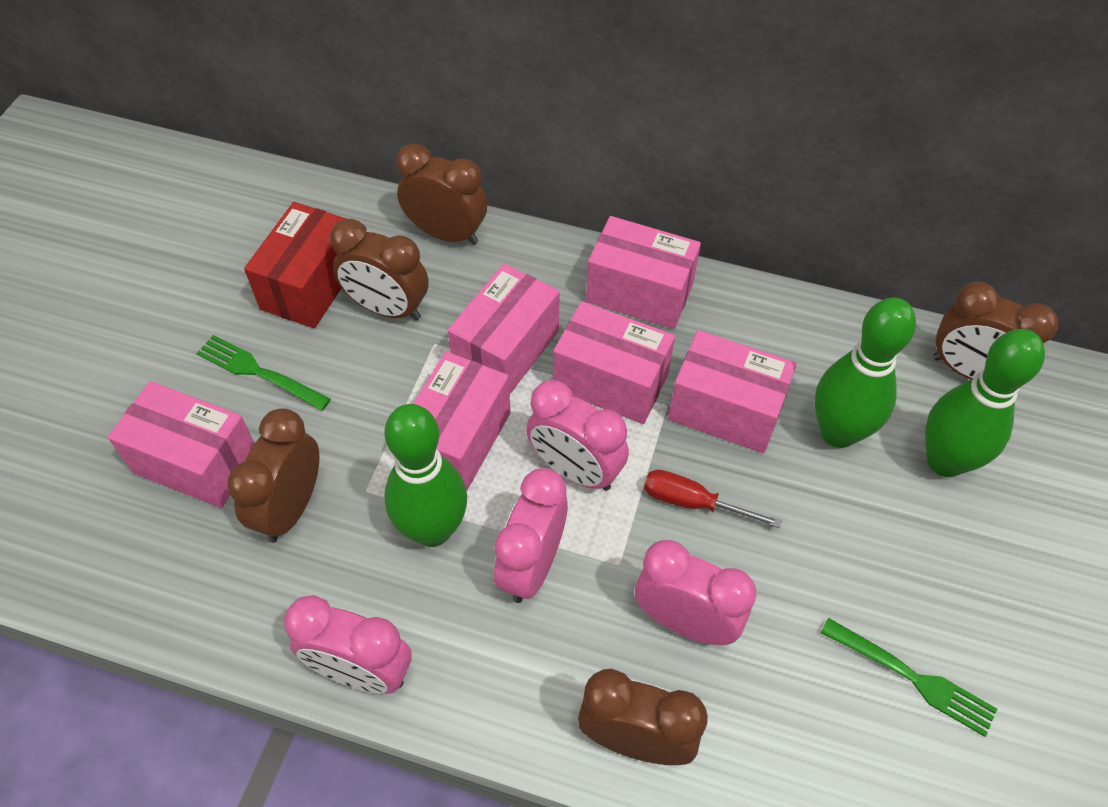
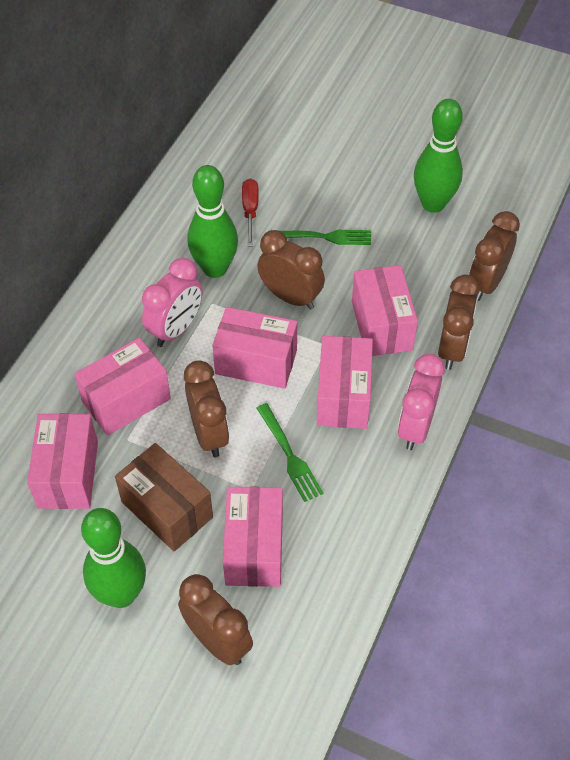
brown box: 0 -> 1
pink clock: 4 -> 2
red box: 1 -> 0

